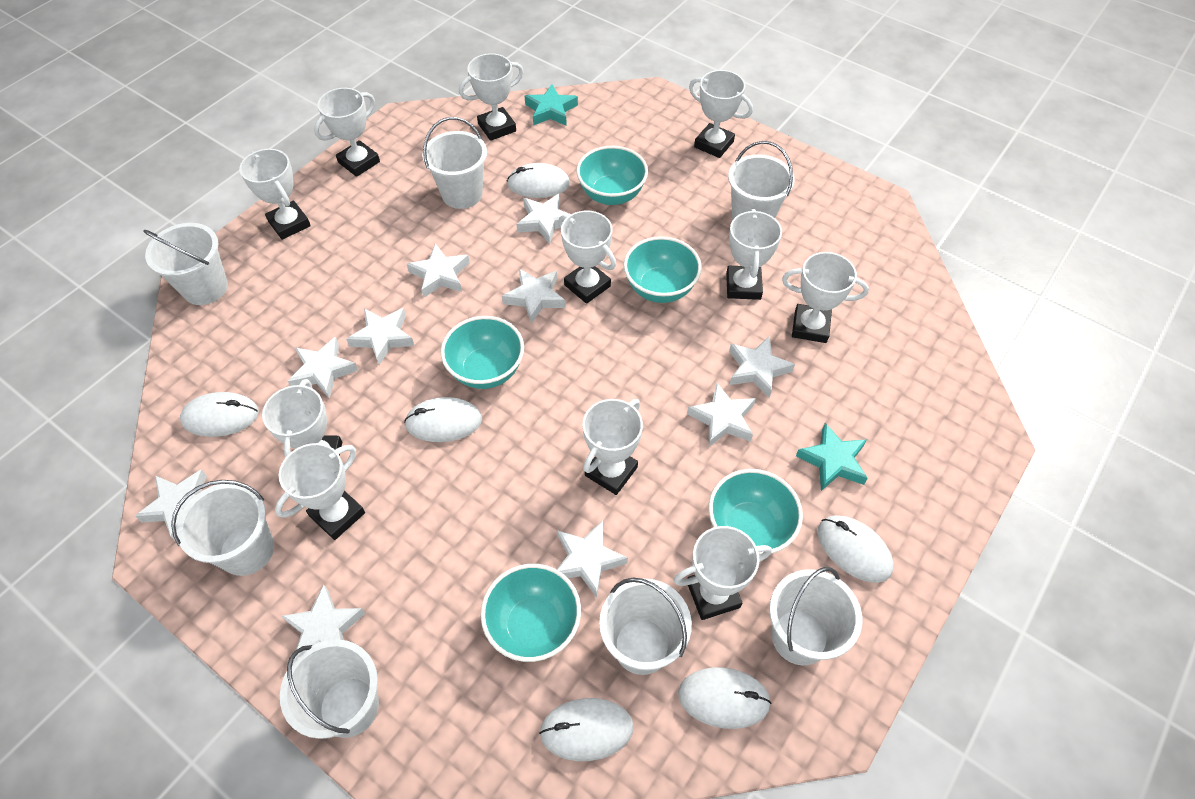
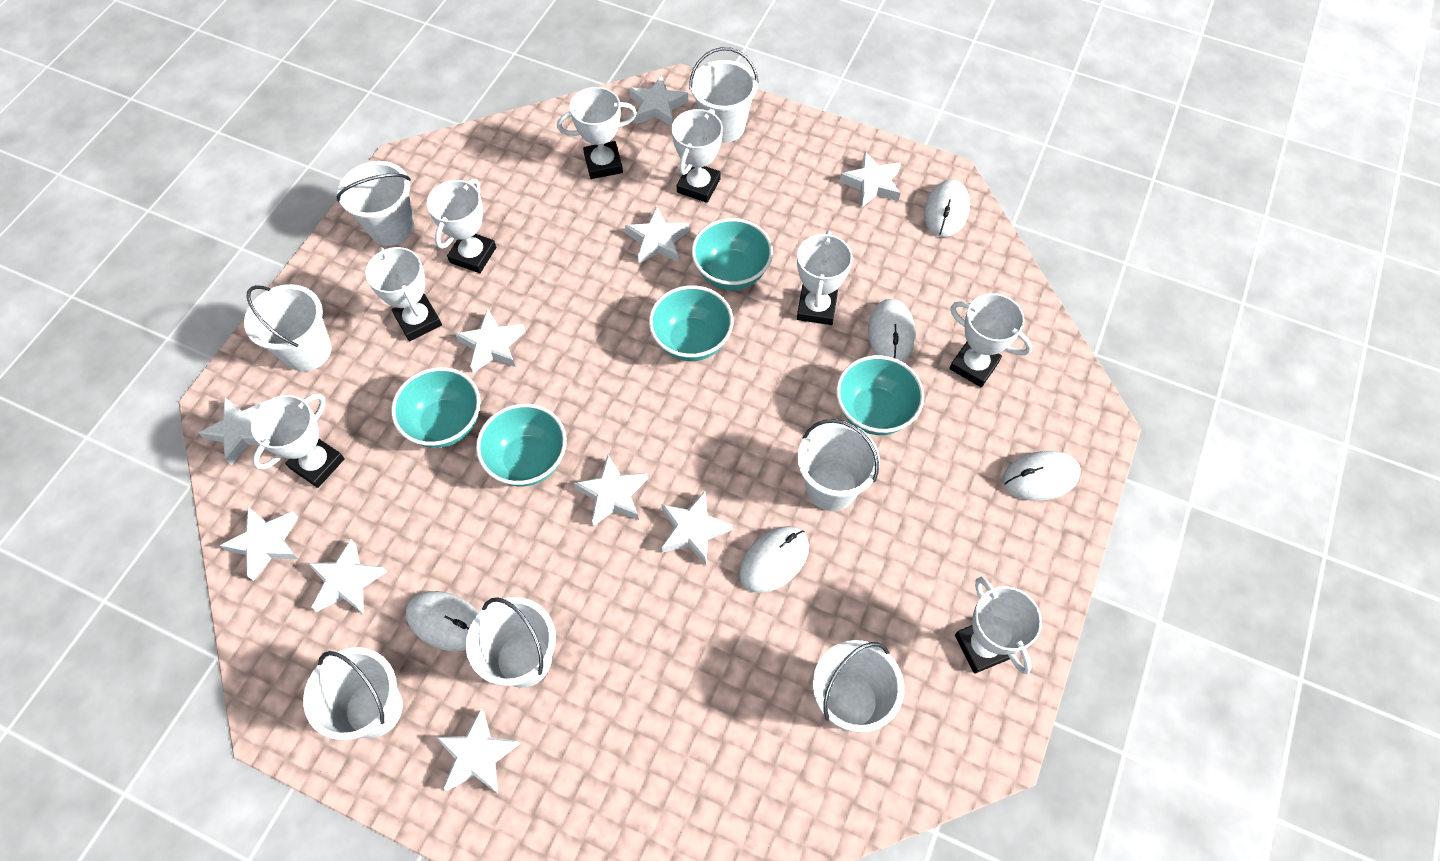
turquoise star: 2 -> 0
white mouse: 6 -> 5
white trophy: 11 -> 8

